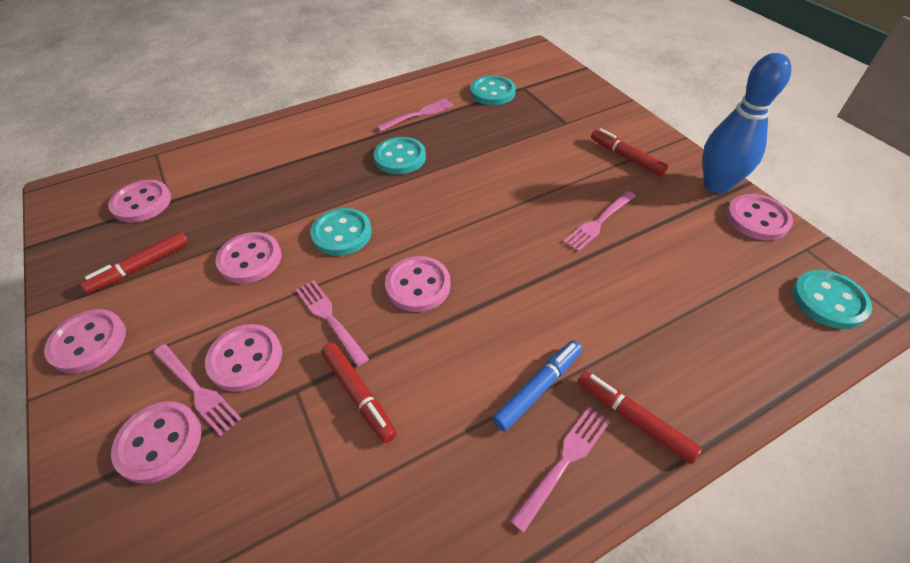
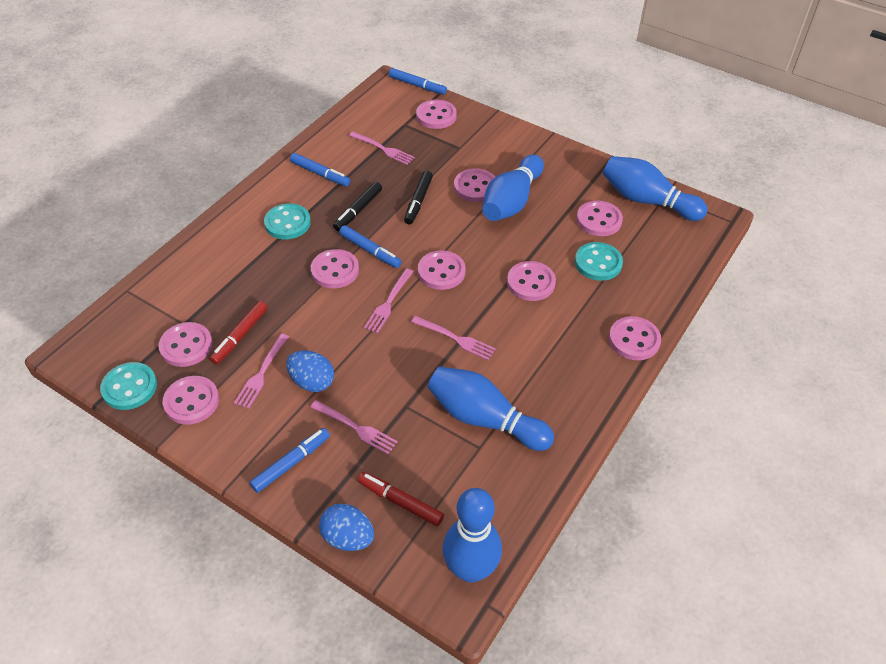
black marker: 0 -> 2
blue bowling pin: 1 -> 4
blue egg: 0 -> 2
blue marker: 1 -> 4
pink button: 7 -> 9
red marker: 4 -> 2
turquoise button: 4 -> 3

